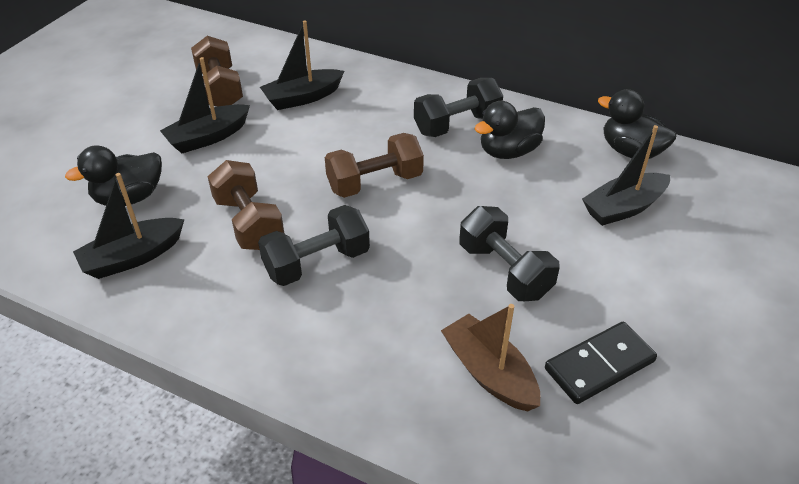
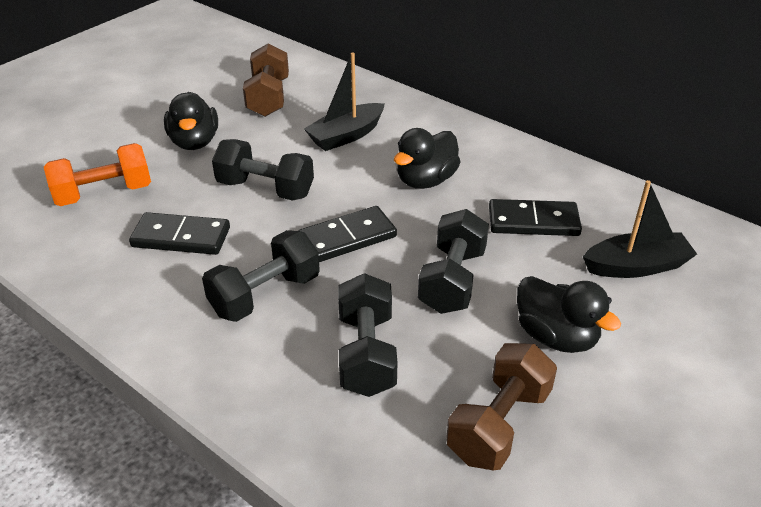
black boat: 4 -> 2
black domino: 1 -> 3
black dumbbell: 3 -> 4
brown boat: 1 -> 0
brown dumbbell: 3 -> 2
orange dumbbell: 0 -> 1

